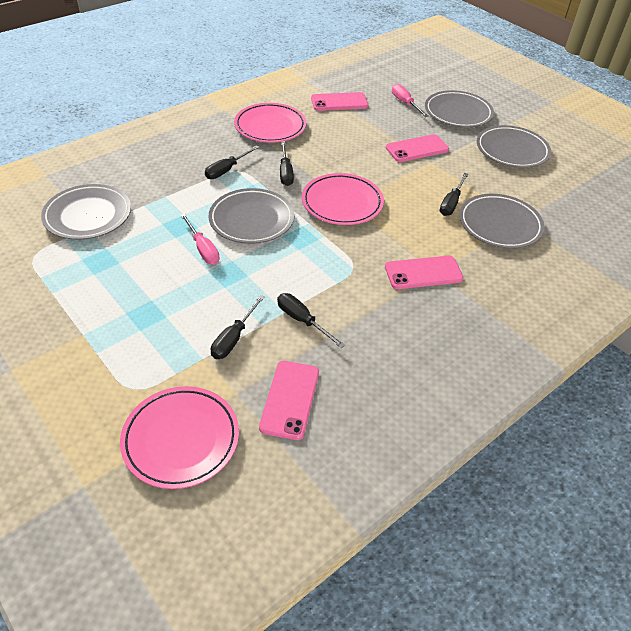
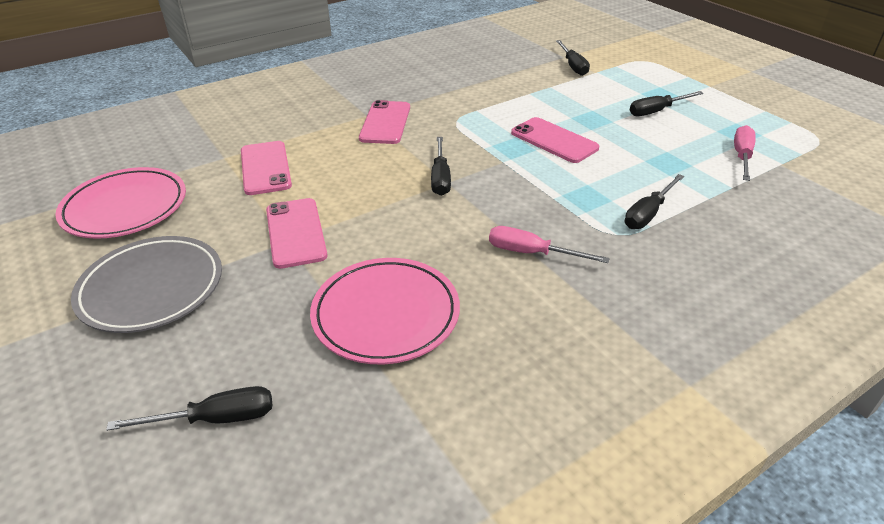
grey plate: 5 -> 1
pink plate: 3 -> 2

